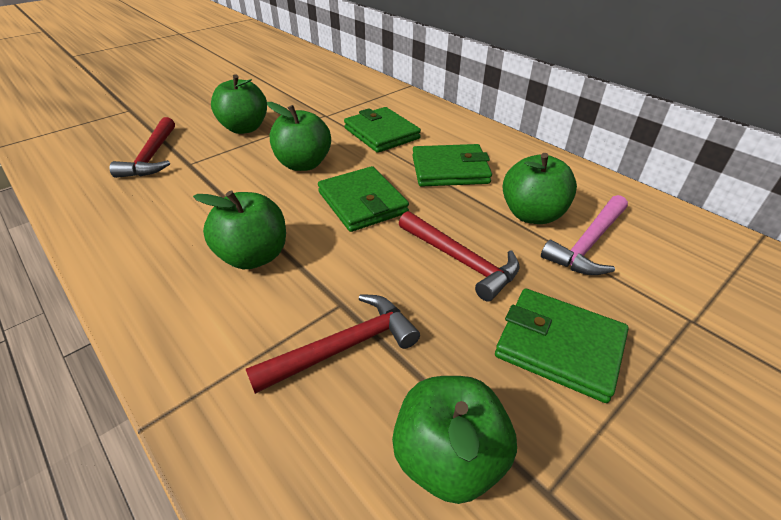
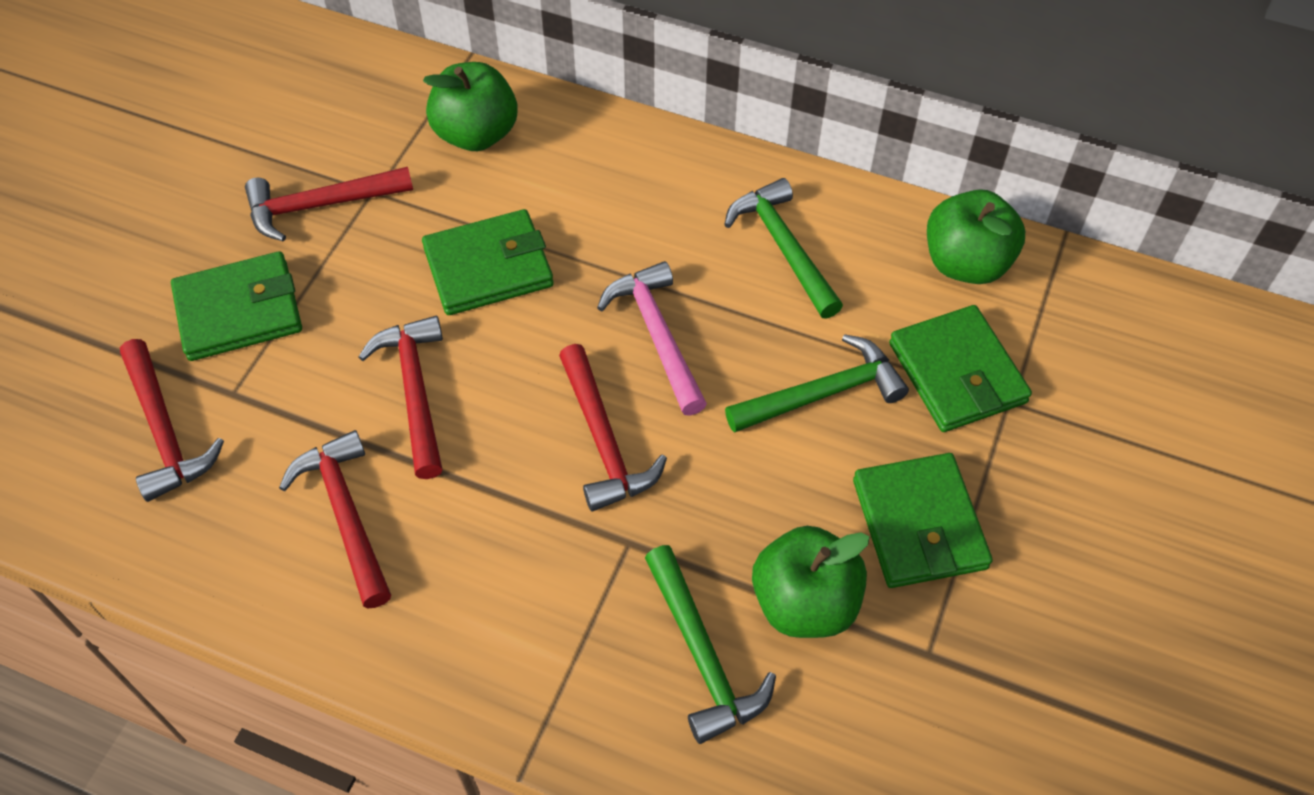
green apple: 5 -> 3
green hammer: 0 -> 3
red hammer: 3 -> 5

